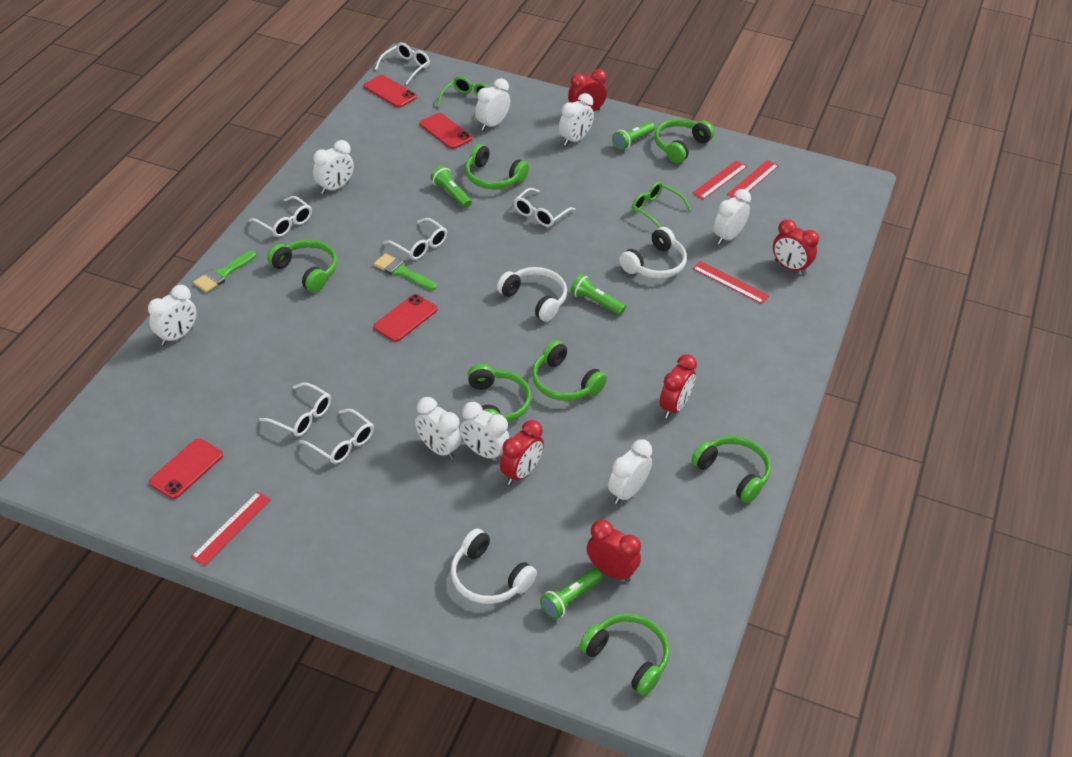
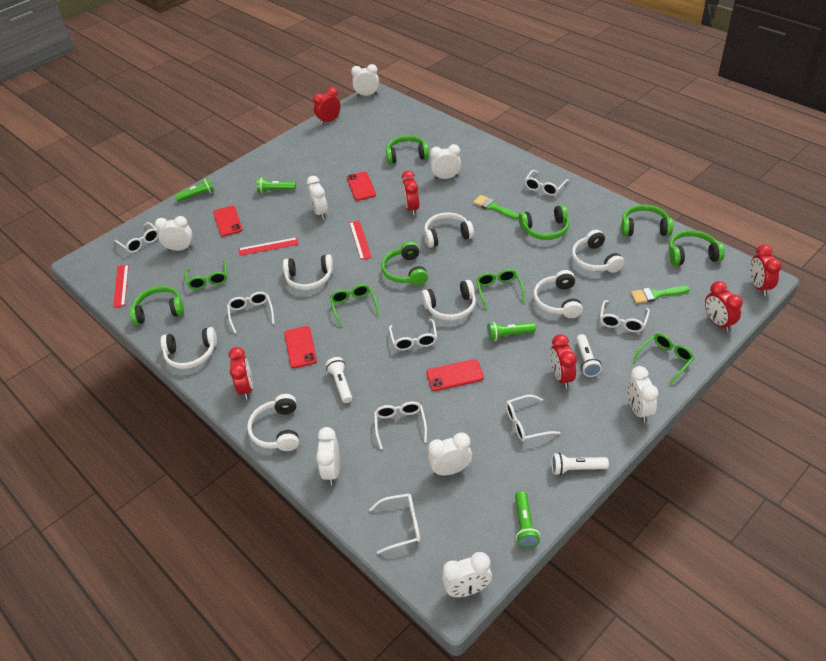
green glasses: 2 -> 4
green headphones: 7 -> 6
red clock: 5 -> 6
red ruler: 4 -> 3
white flashlight: 0 -> 3
white glasses: 6 -> 8
white headphones: 3 -> 7

